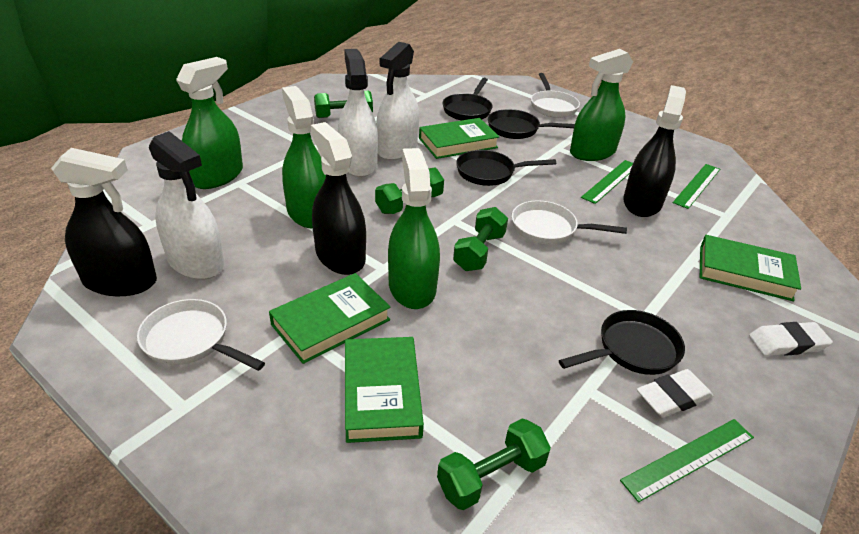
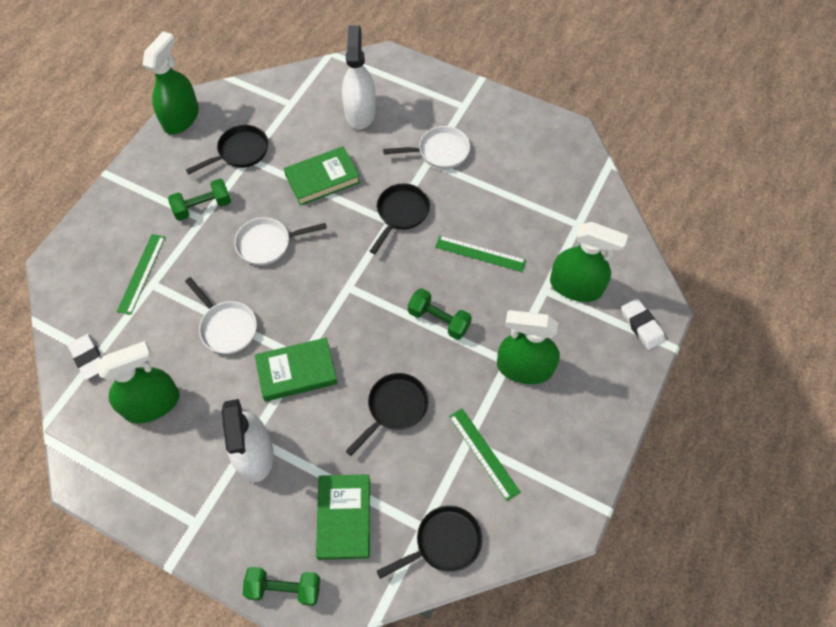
black spray bottle: 3 -> 0
green book: 4 -> 3
green dumbbell: 4 -> 3
white spray bottle: 3 -> 2

